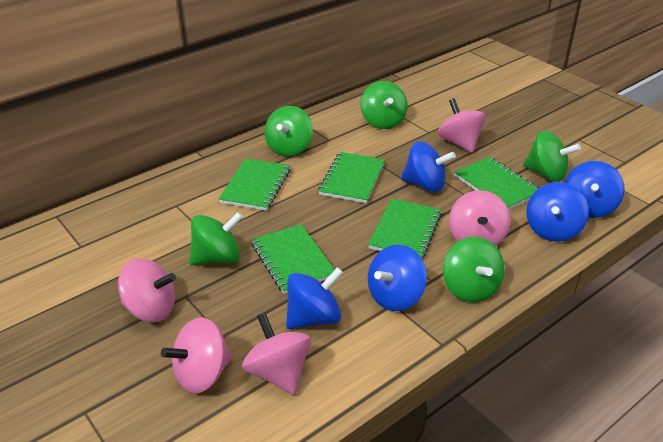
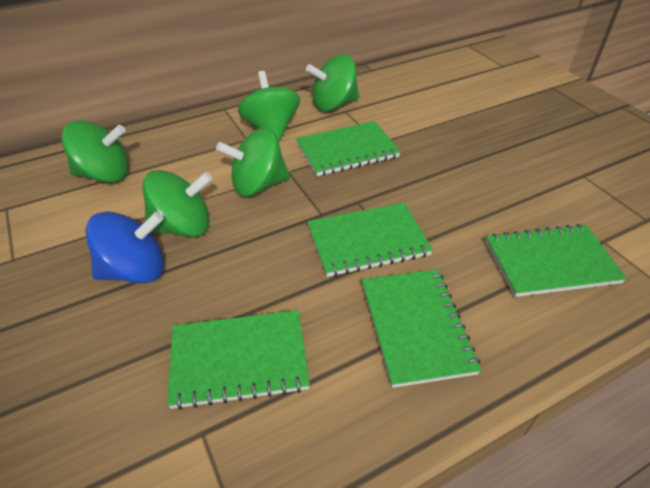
blue spinning top: 5 -> 1
pink spinning top: 5 -> 0

